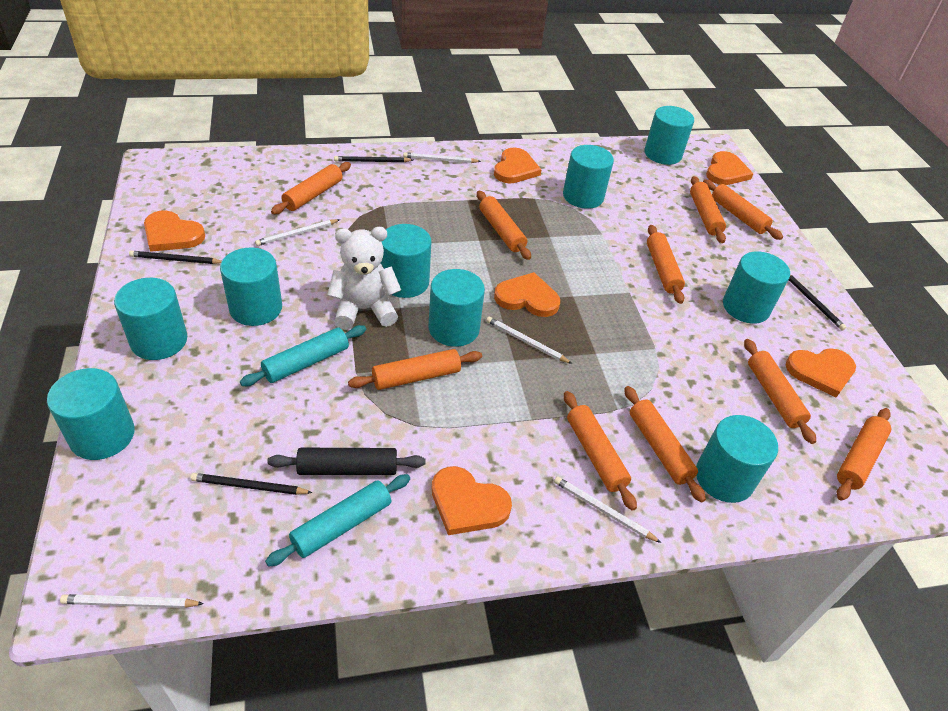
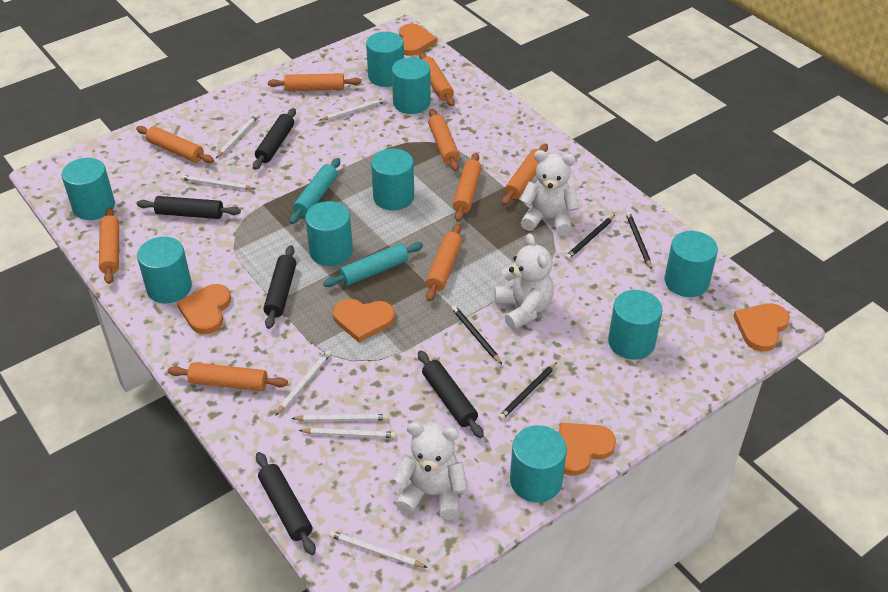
black rolling pin: 1 -> 5
orange heart: 6 -> 5
orange rolling pin: 10 -> 9
white pencil: 5 -> 7
white teddy bear: 1 -> 3

